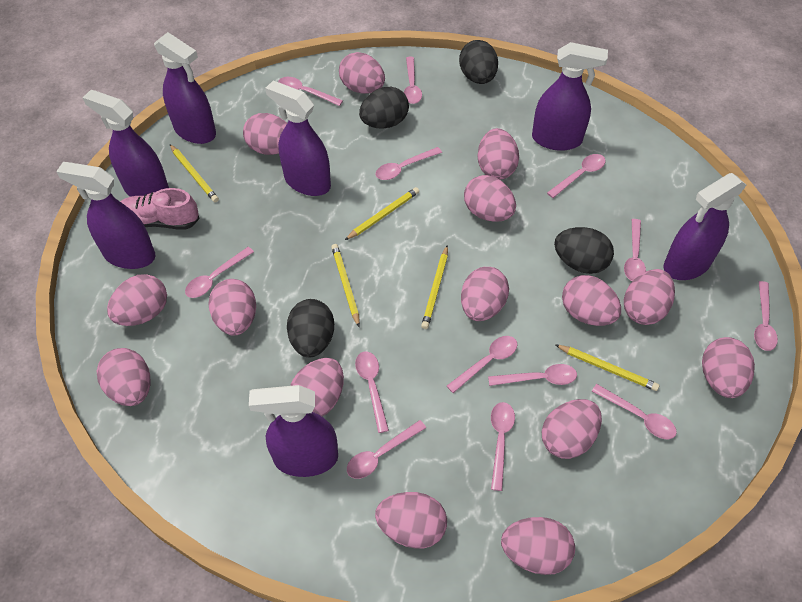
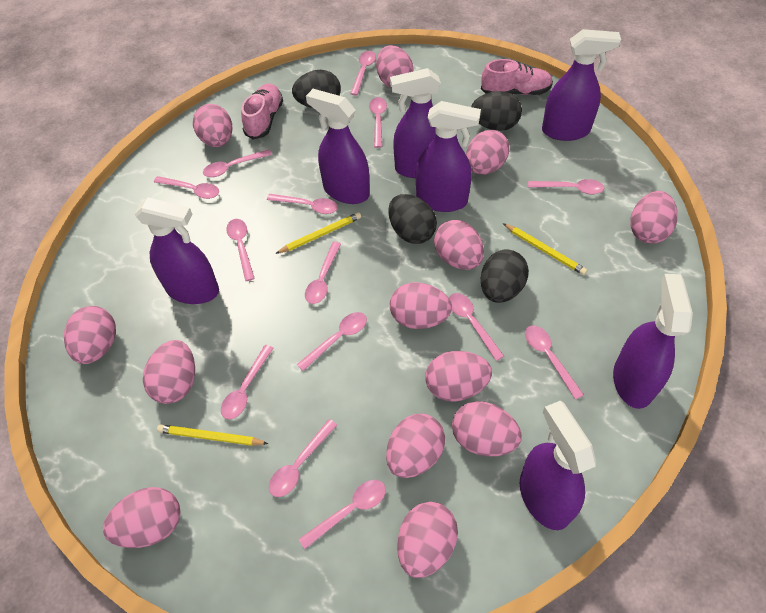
pink egg: 15 -> 13
pink shoe: 1 -> 2
pink spoon: 13 -> 14
yellow pencil: 5 -> 3

